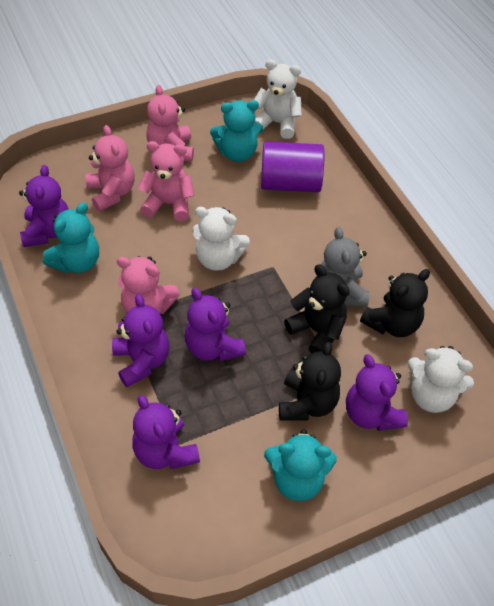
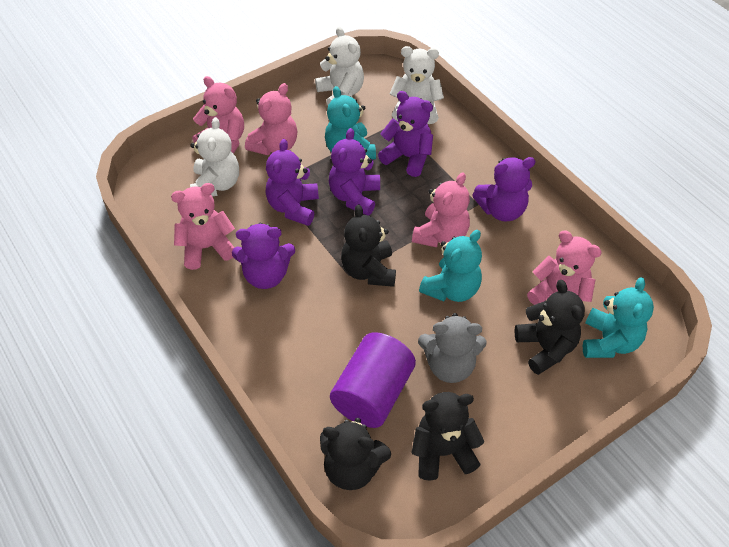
black teddy bear: 3 -> 4
pink teddy bear: 4 -> 5

